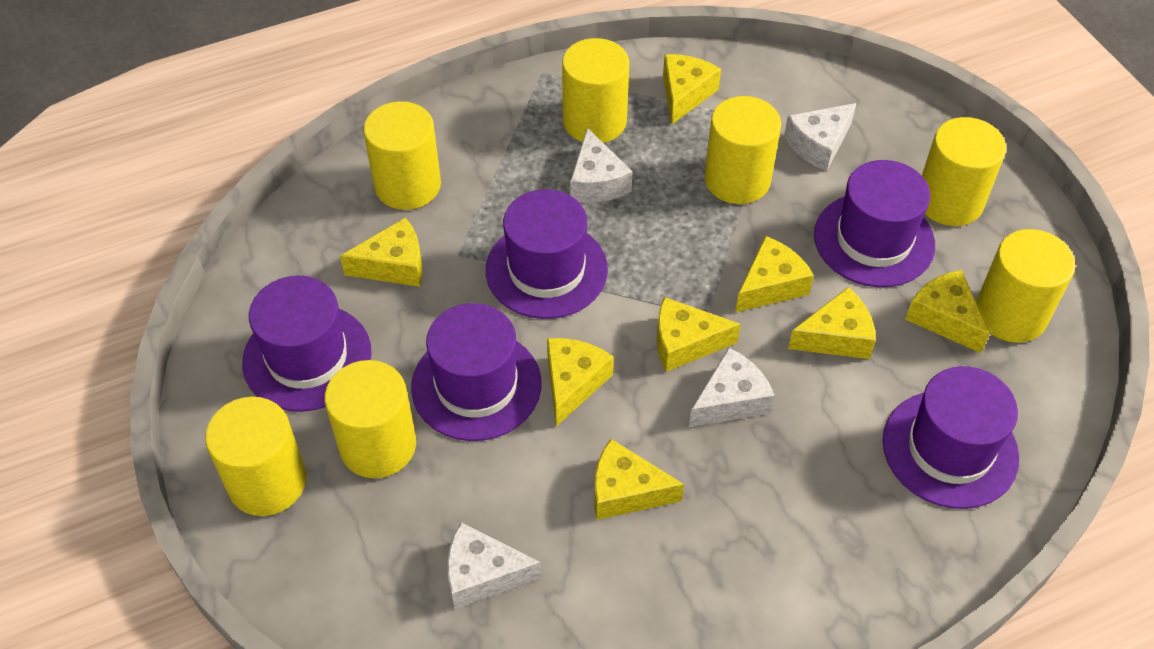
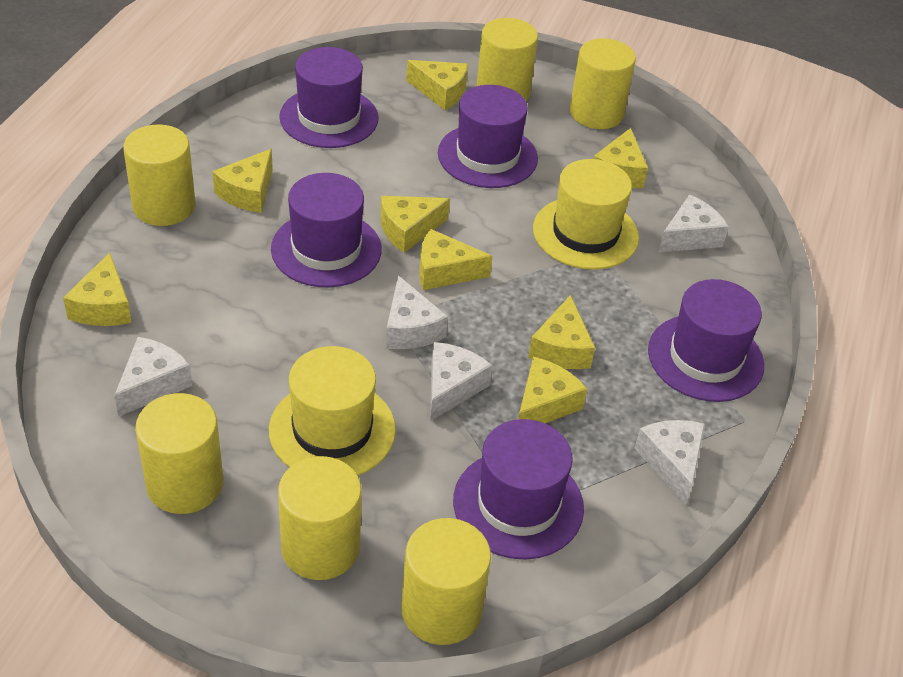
white cheese: 4 -> 5
yellow cylinder: 7 -> 6
yellow hat: 0 -> 2

